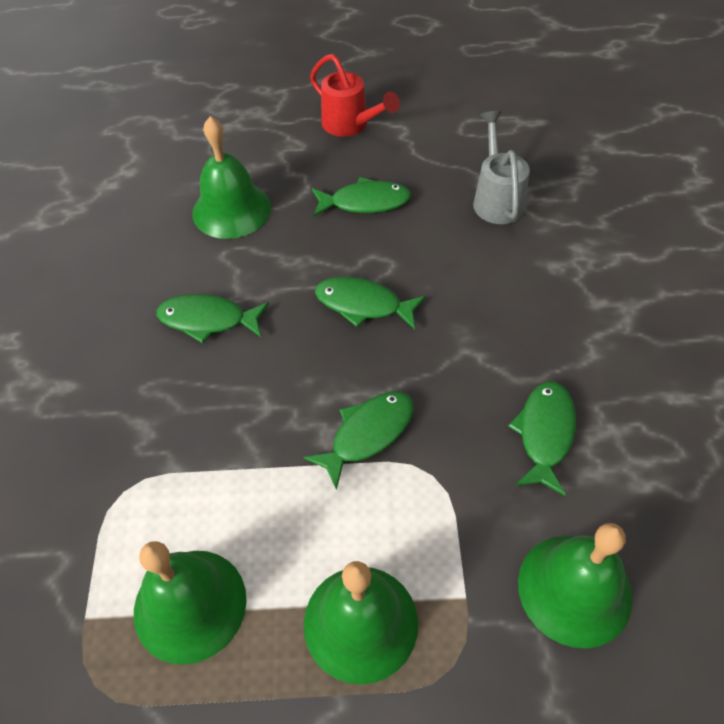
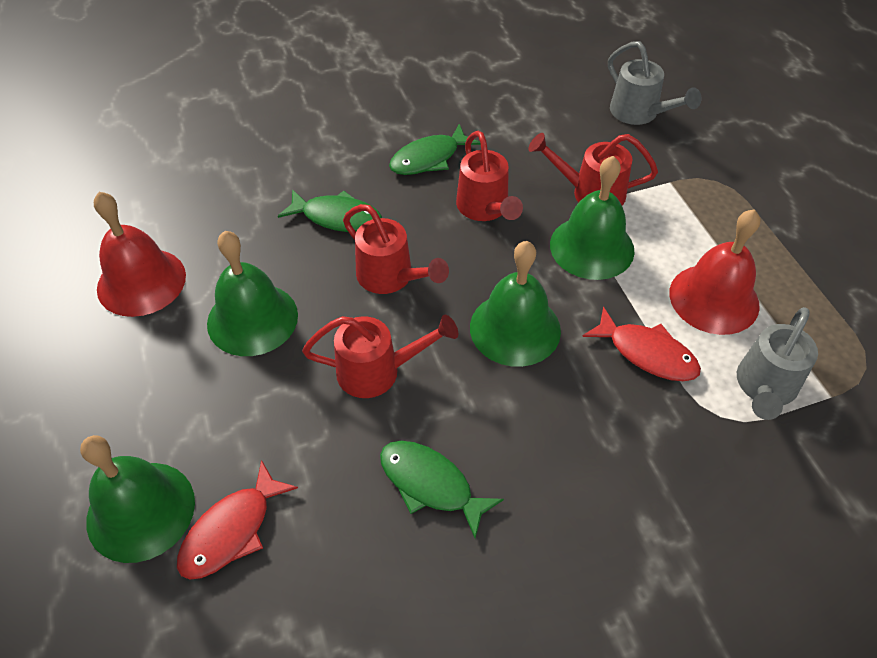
green fish: 5 -> 3
grey watering can: 1 -> 2
red bell: 0 -> 2
red fish: 0 -> 2
red watering can: 1 -> 4

